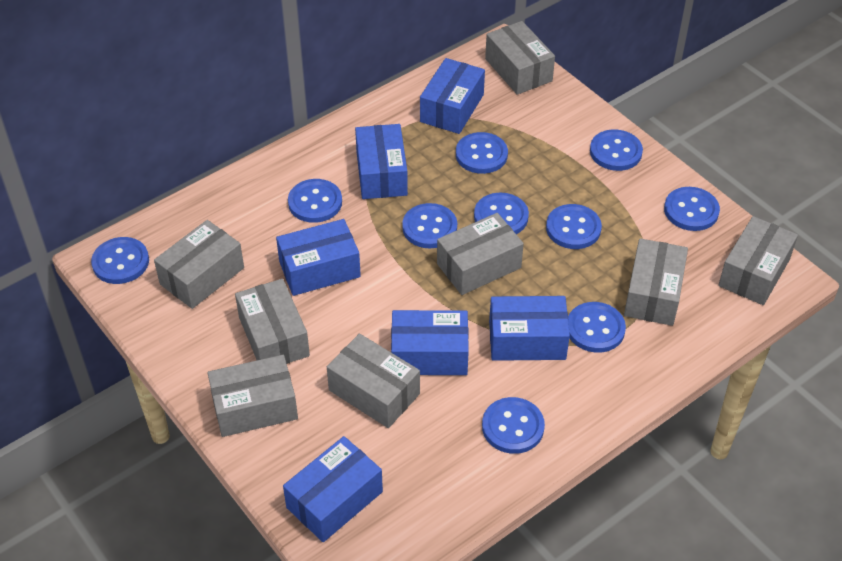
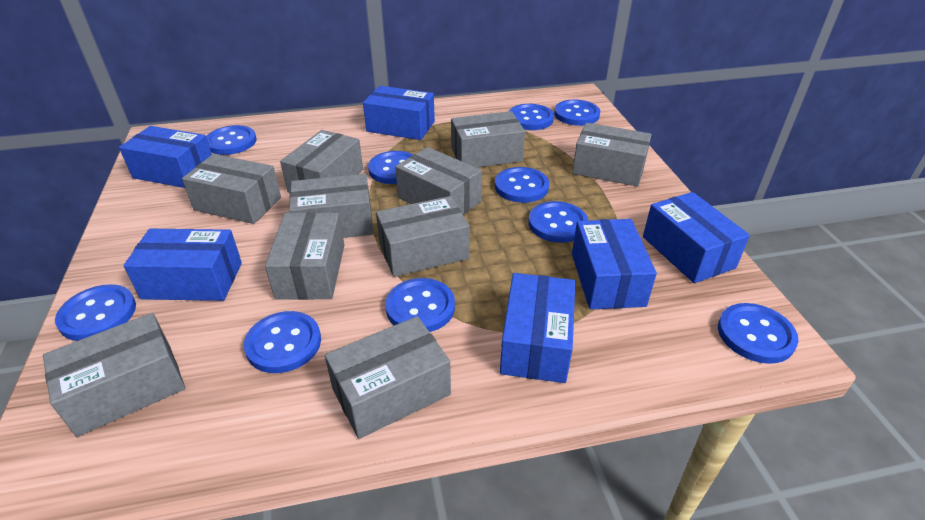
grey box: 8 -> 10

